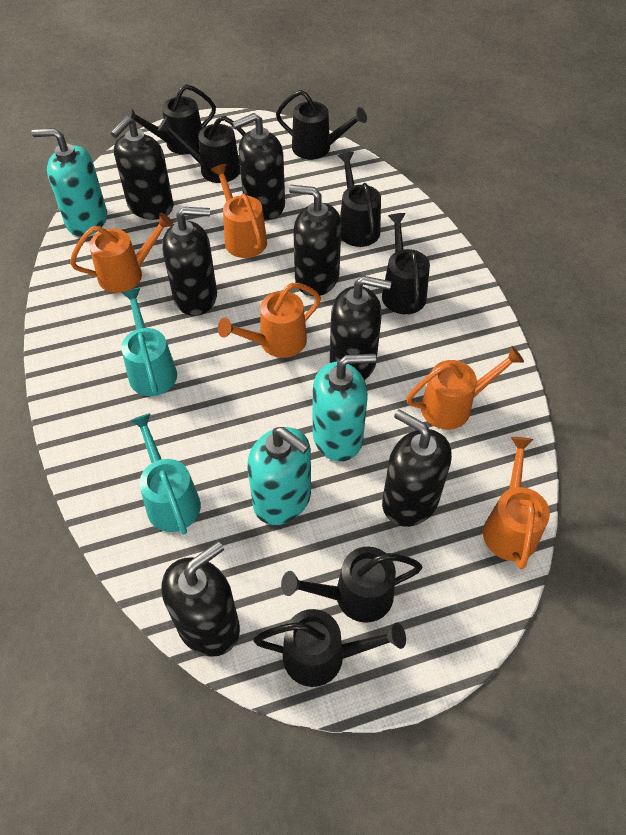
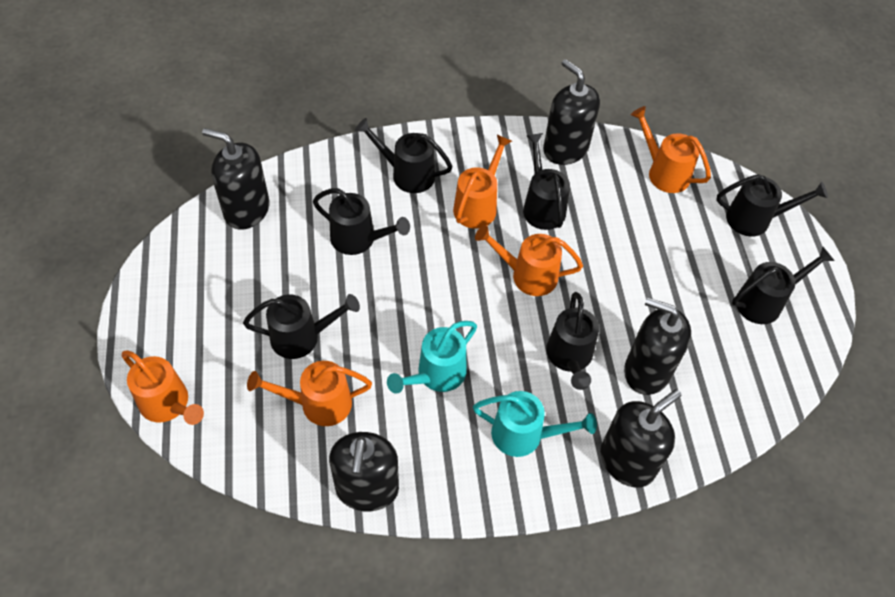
black soap dispenser: 7 -> 5
turquoise soap dispenser: 3 -> 0

